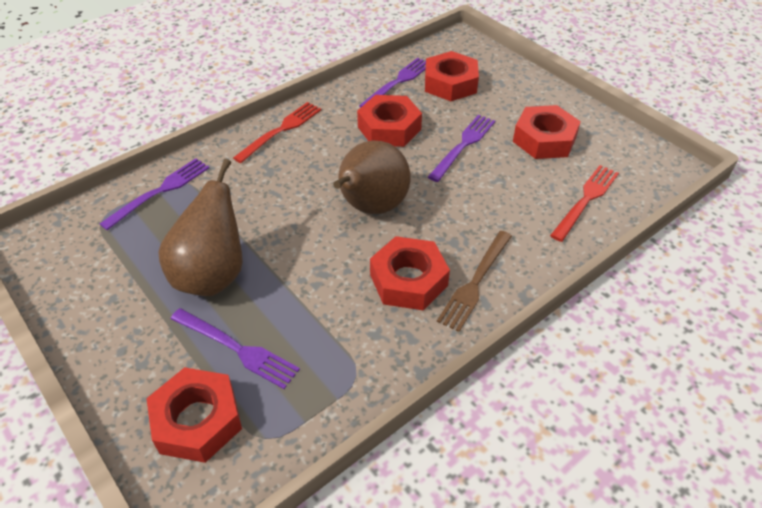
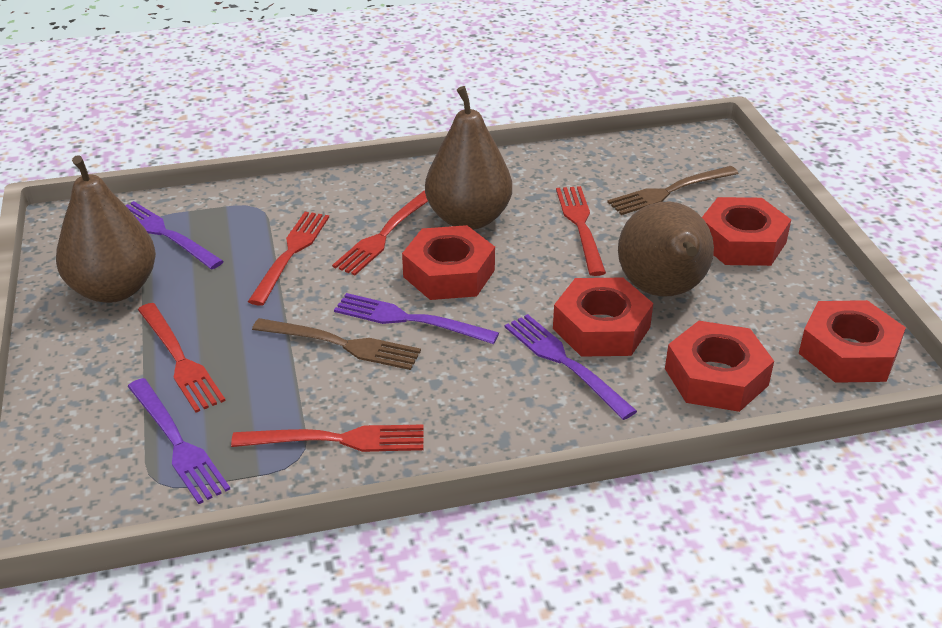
brown fork: 1 -> 2
brown pear: 2 -> 3
red fork: 2 -> 5

